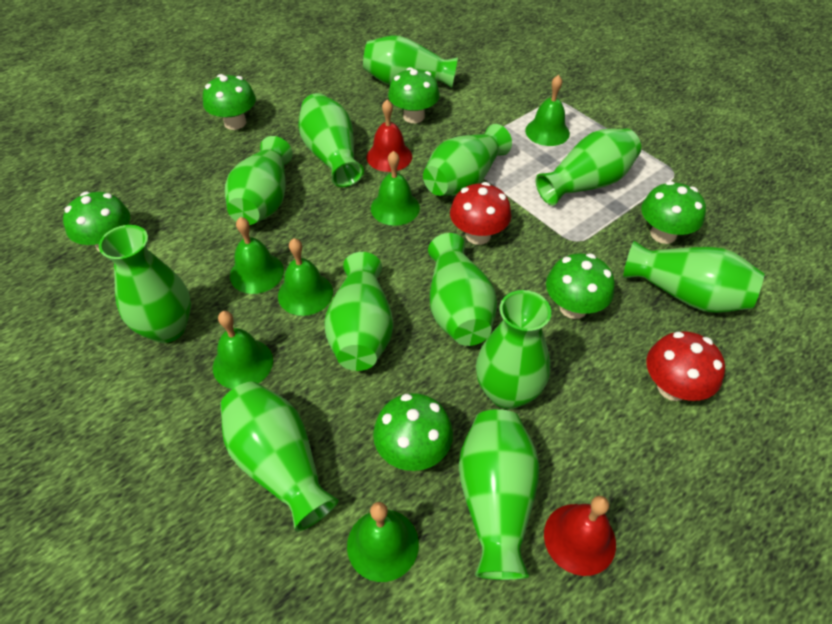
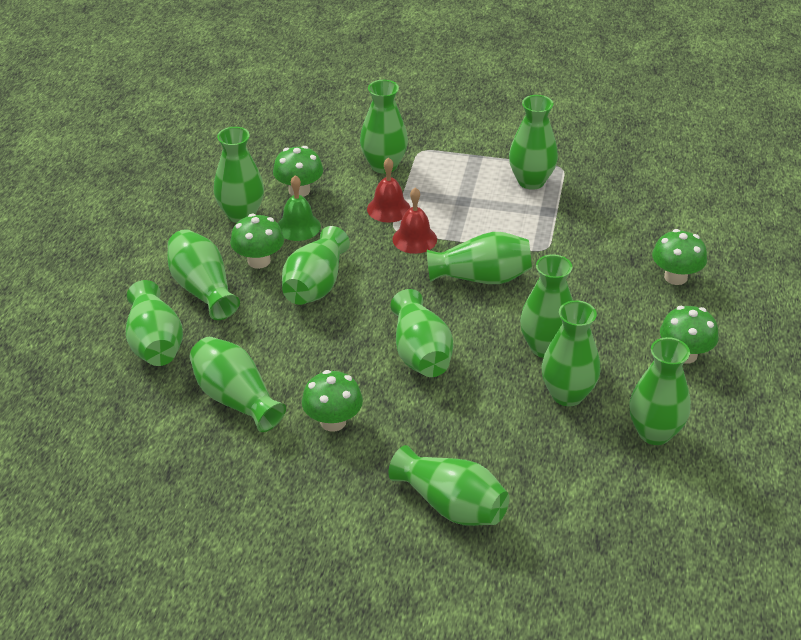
green bell: 6 -> 1
green mushroom: 6 -> 5
green vase: 12 -> 13
red mushroom: 2 -> 0

